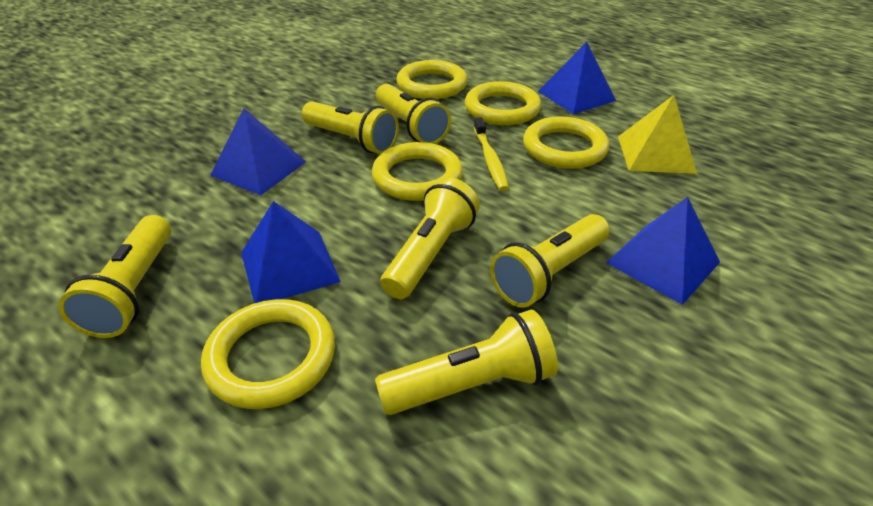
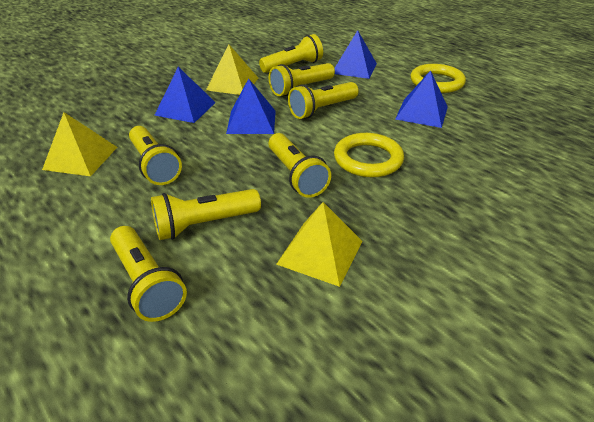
yellow flashlight: 6 -> 7
yellow pyramid: 1 -> 3
yellow ring: 5 -> 2
yellow toothbrush: 1 -> 0

